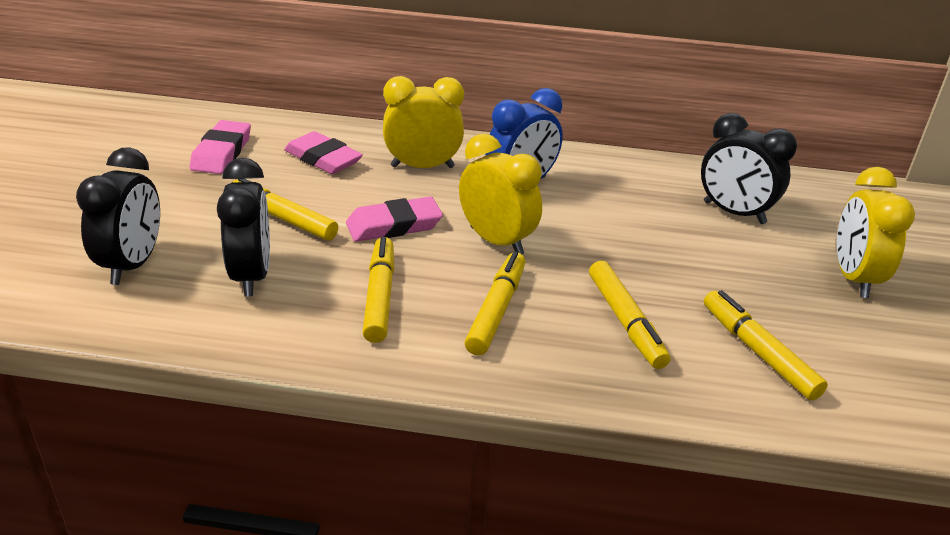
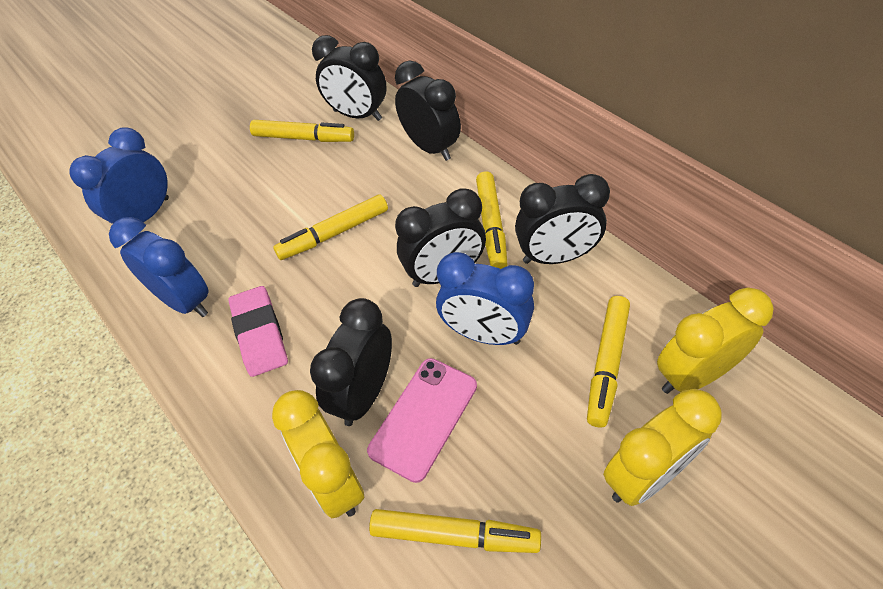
black clock: 3 -> 5
blue clock: 1 -> 3
pink eraser: 3 -> 1
pink phone: 0 -> 1

